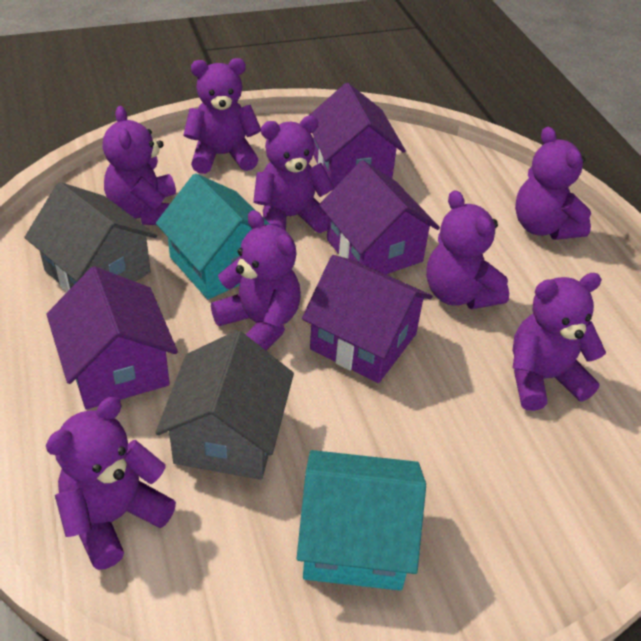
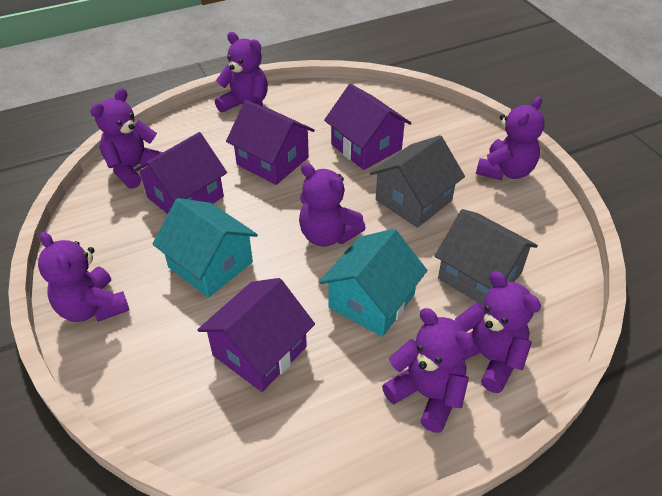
purple teddy bear: 8 -> 7

